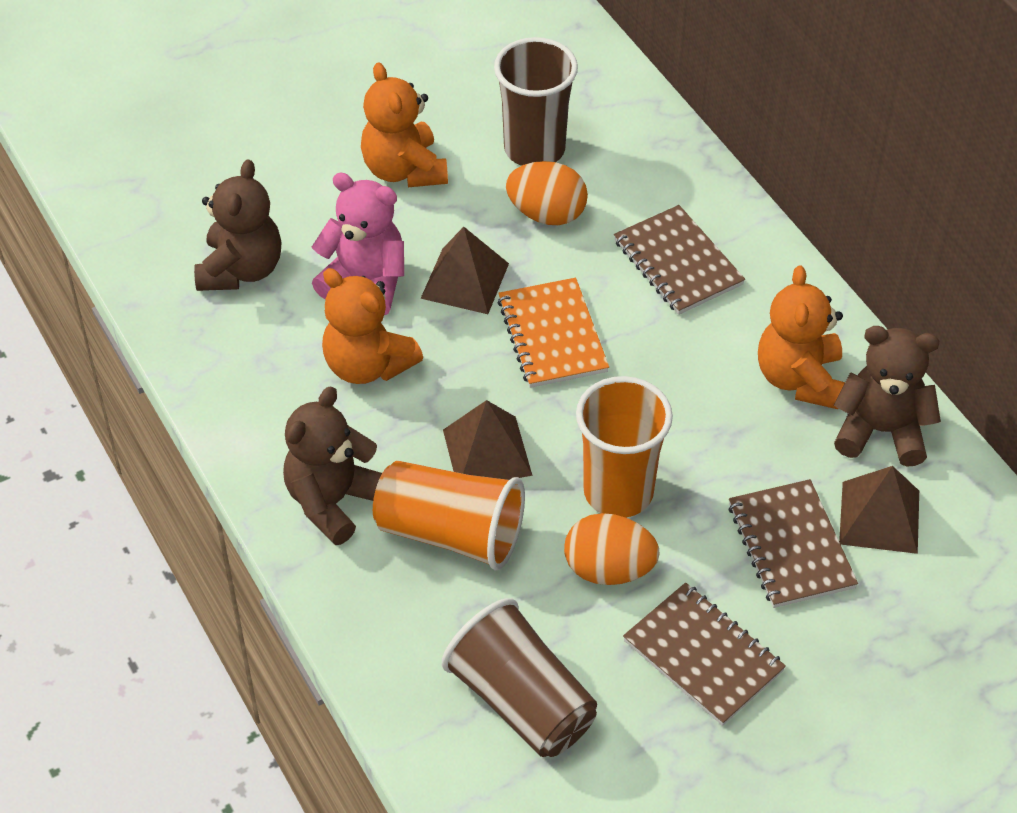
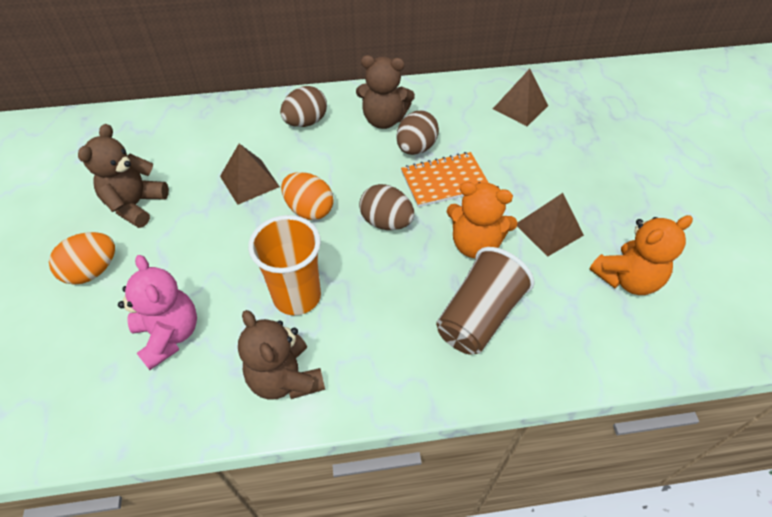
brown cup: 2 -> 1
brown egg: 0 -> 3
brown notebook: 3 -> 0
orange cup: 2 -> 1
orange teddy bear: 3 -> 2

